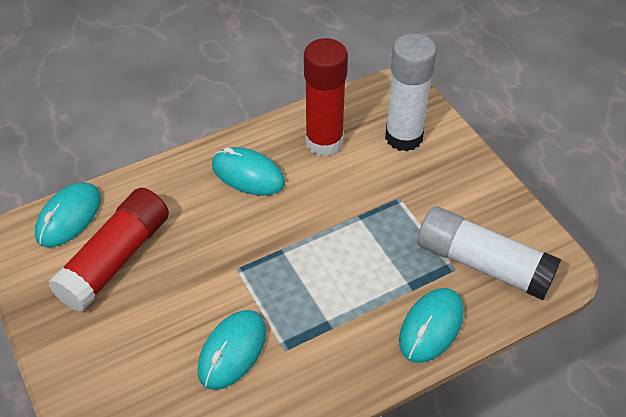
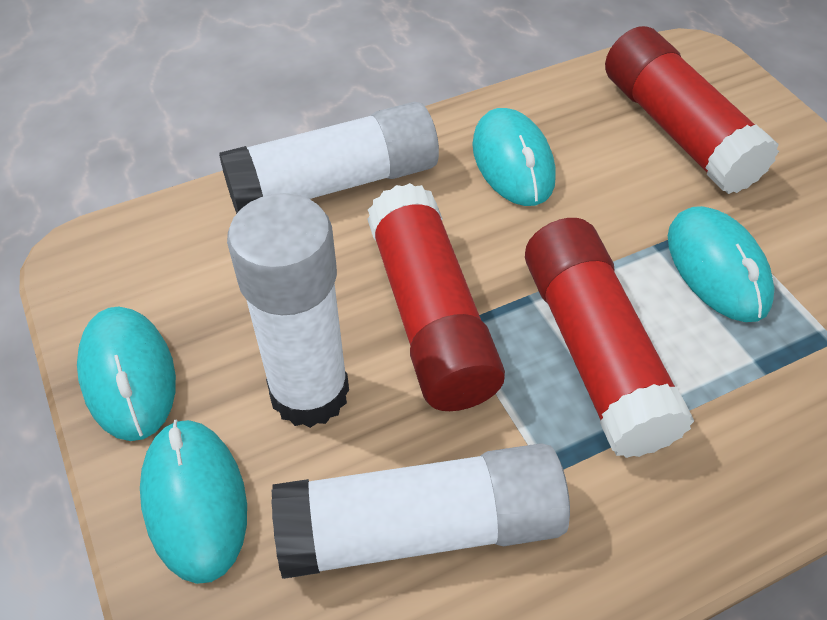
red glue stick: 2 -> 3
white glue stick: 2 -> 3

